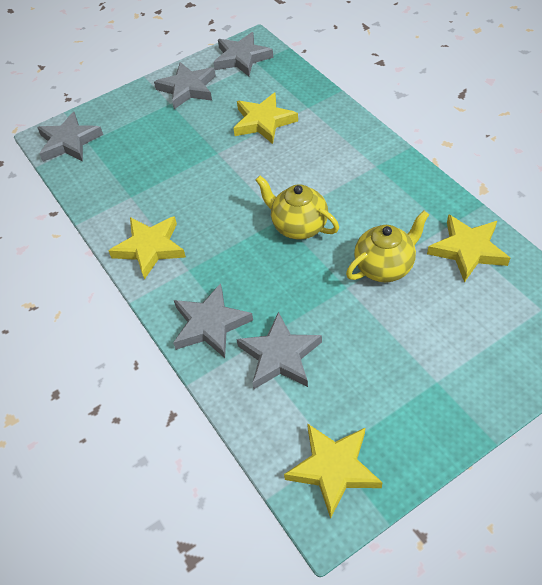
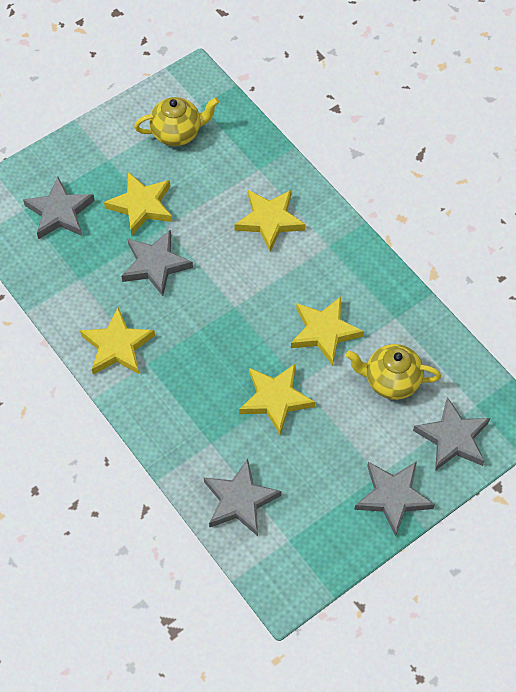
yellow star: 4 -> 5

